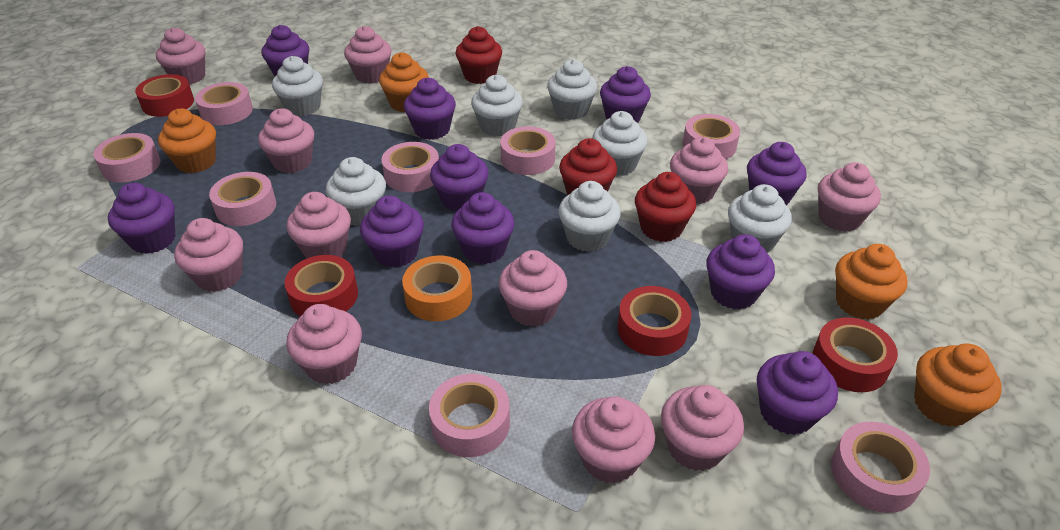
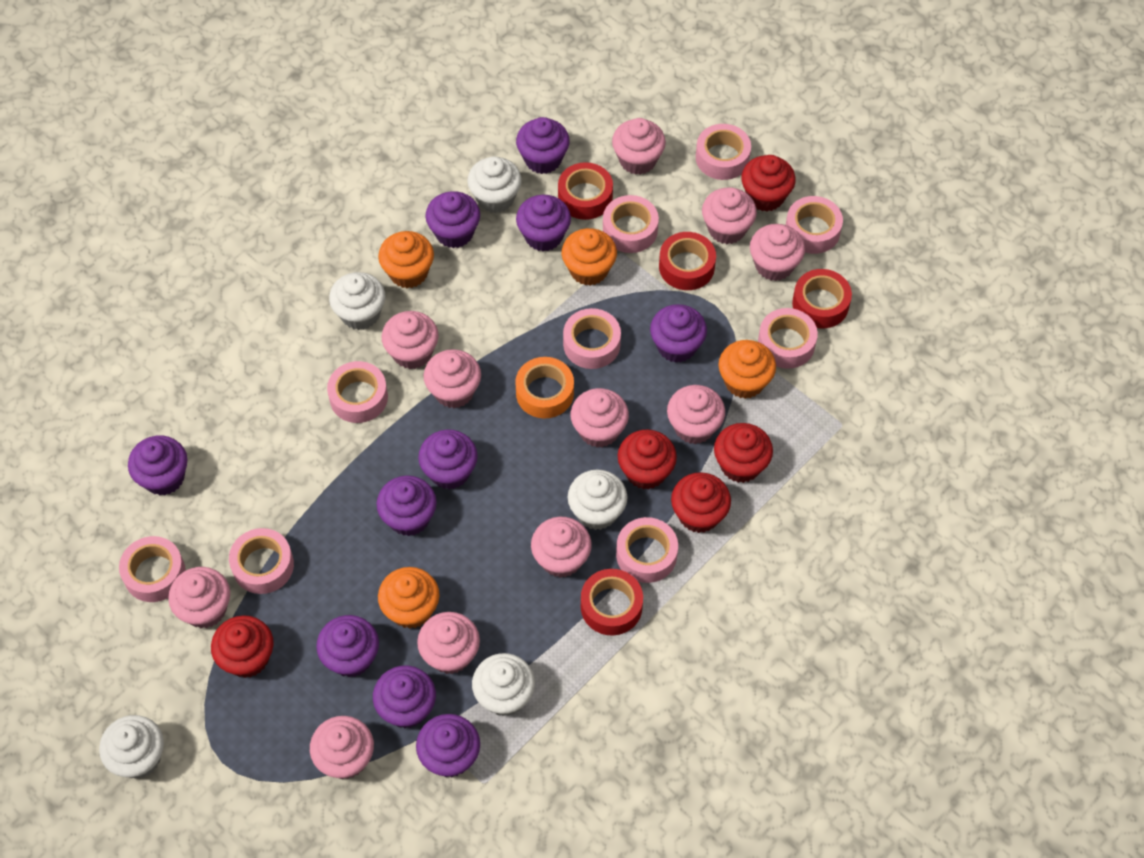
pink tape: 8 -> 9
red cupcake: 3 -> 5
white cupcake: 7 -> 5

